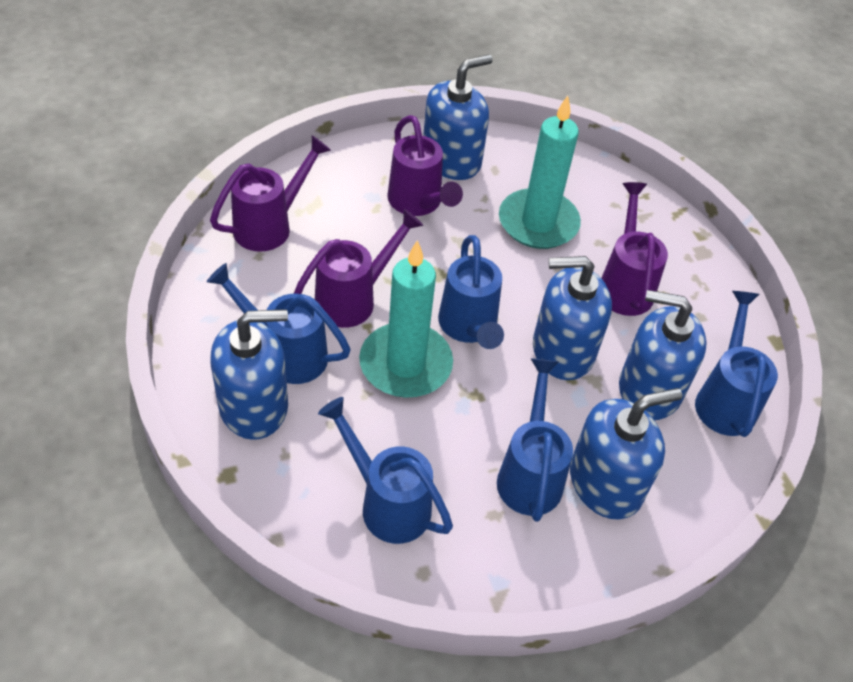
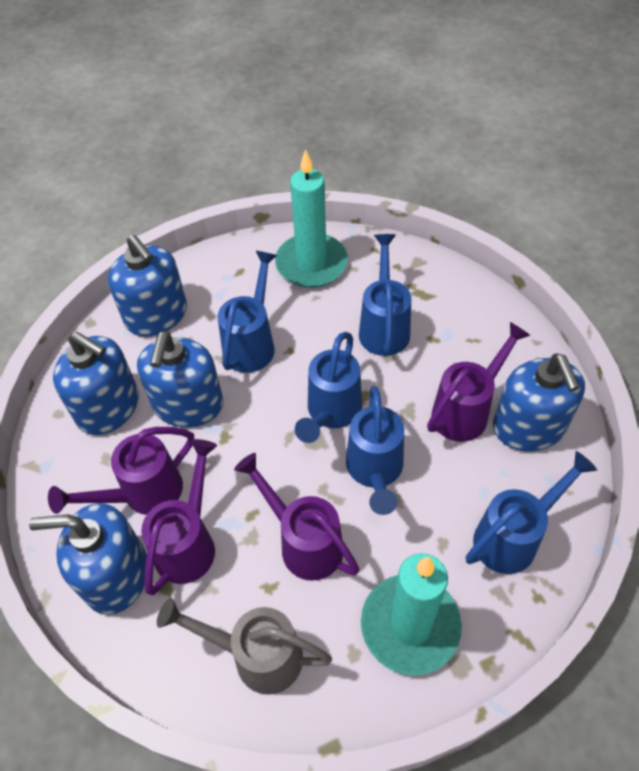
grey watering can: 0 -> 1

